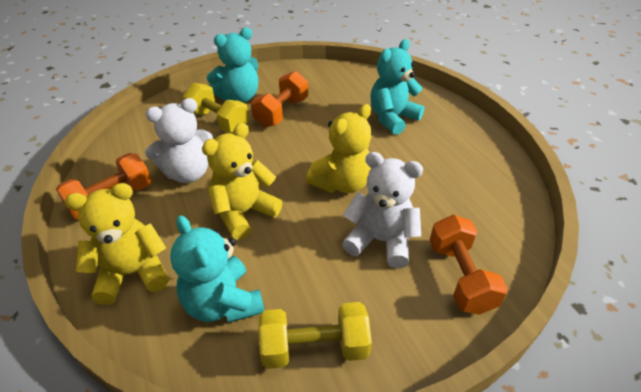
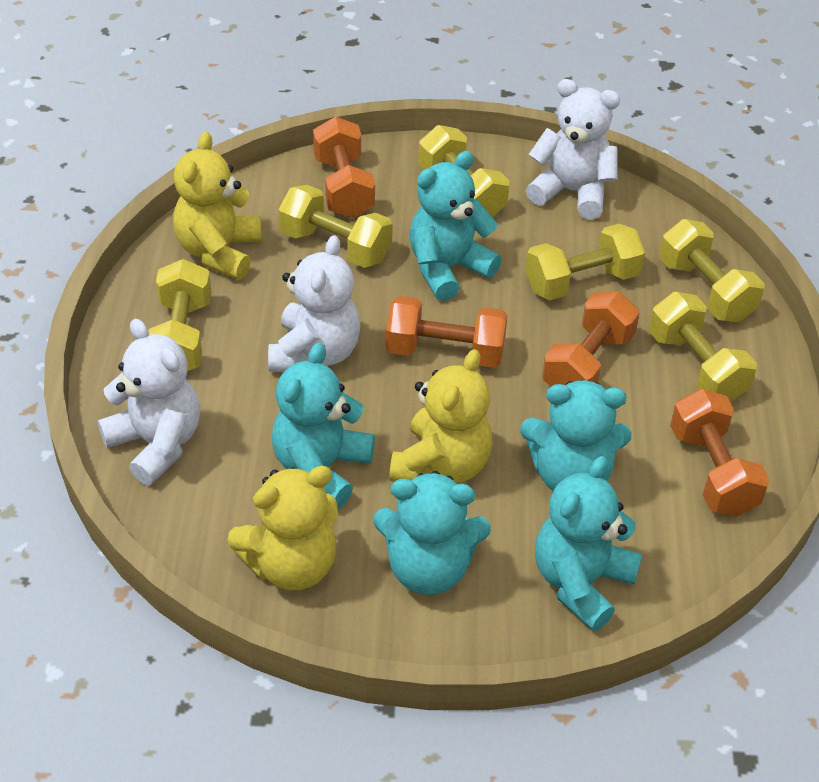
orange dumbbell: 3 -> 4
turquoise teddy bear: 3 -> 5
white teddy bear: 2 -> 3
yellow dumbbell: 2 -> 6

